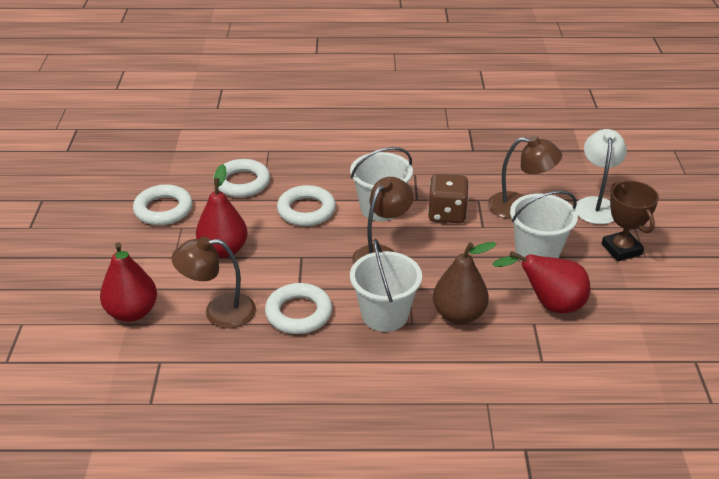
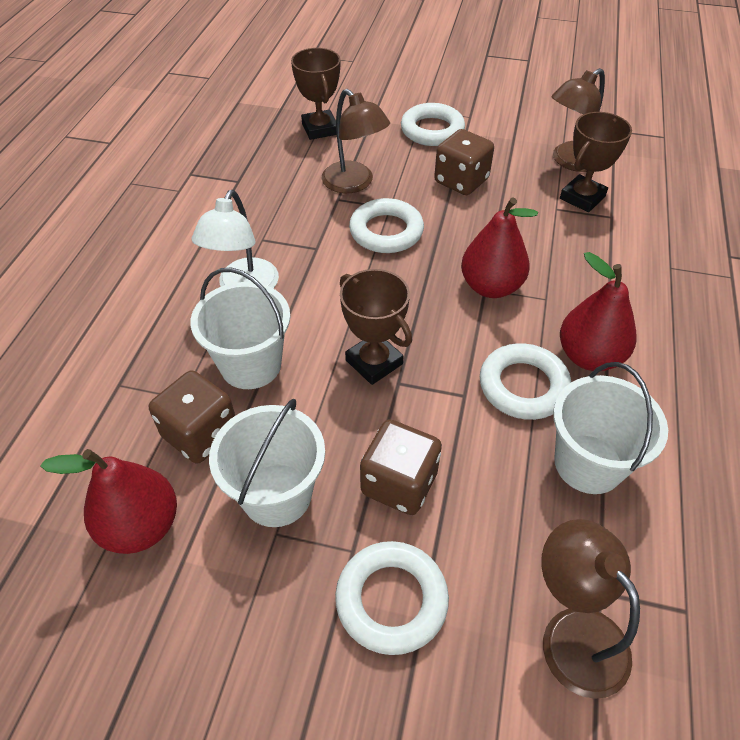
brown dice: 1 -> 3
brown pear: 1 -> 0
brown trophy: 1 -> 3

